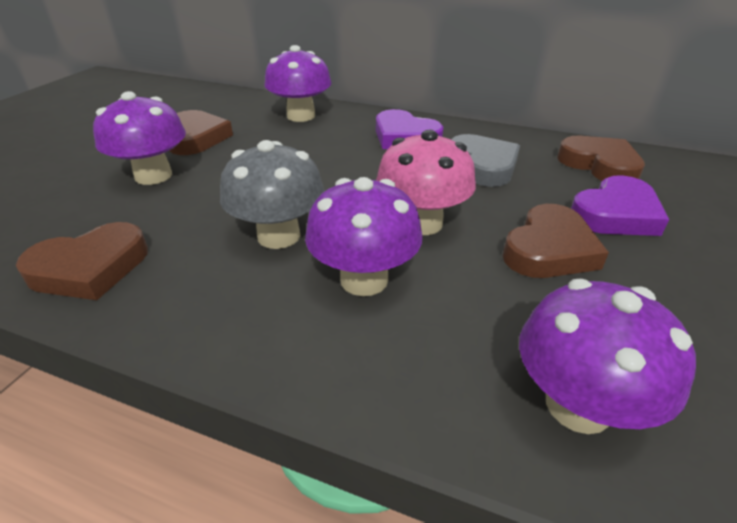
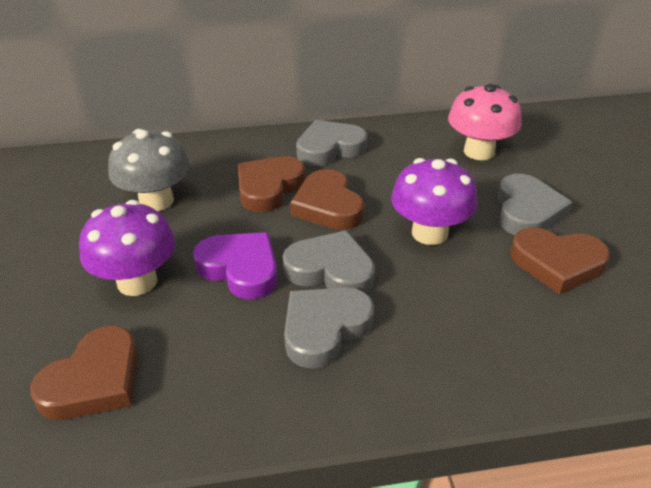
grey heart: 1 -> 4
purple heart: 2 -> 1
purple mushroom: 4 -> 2

